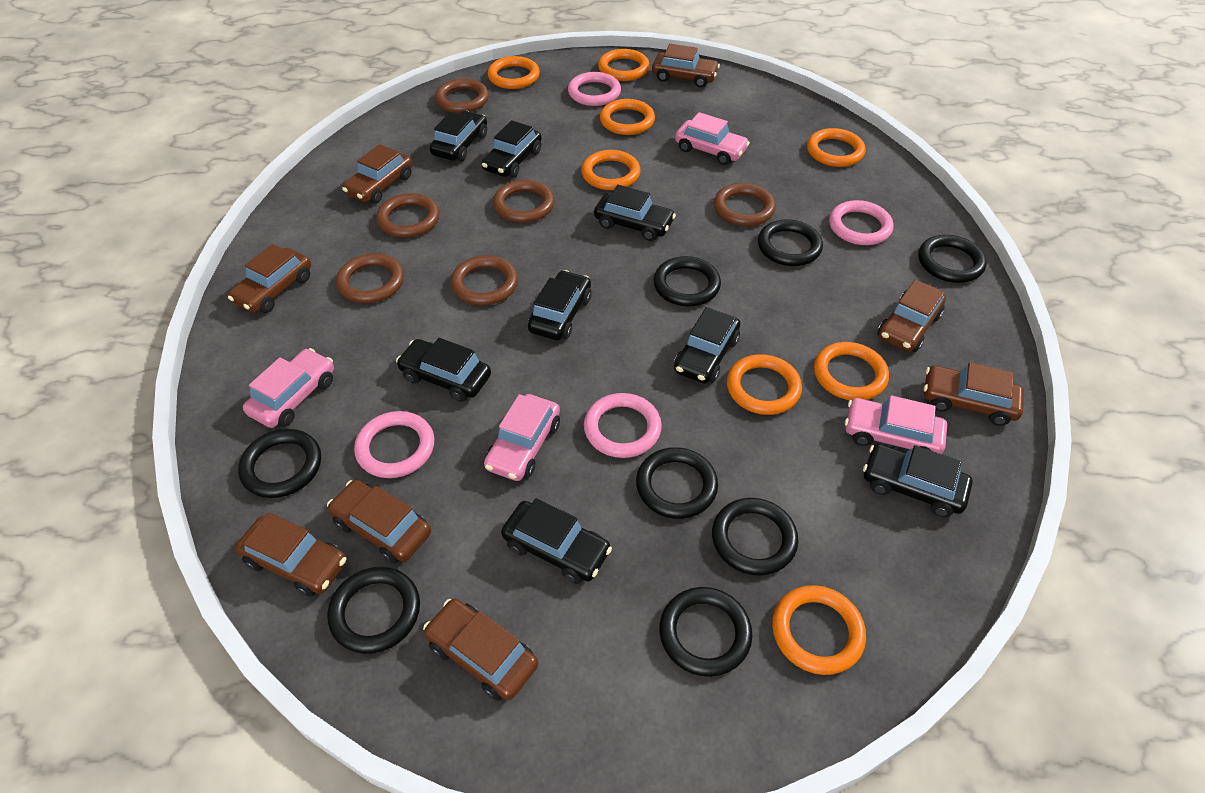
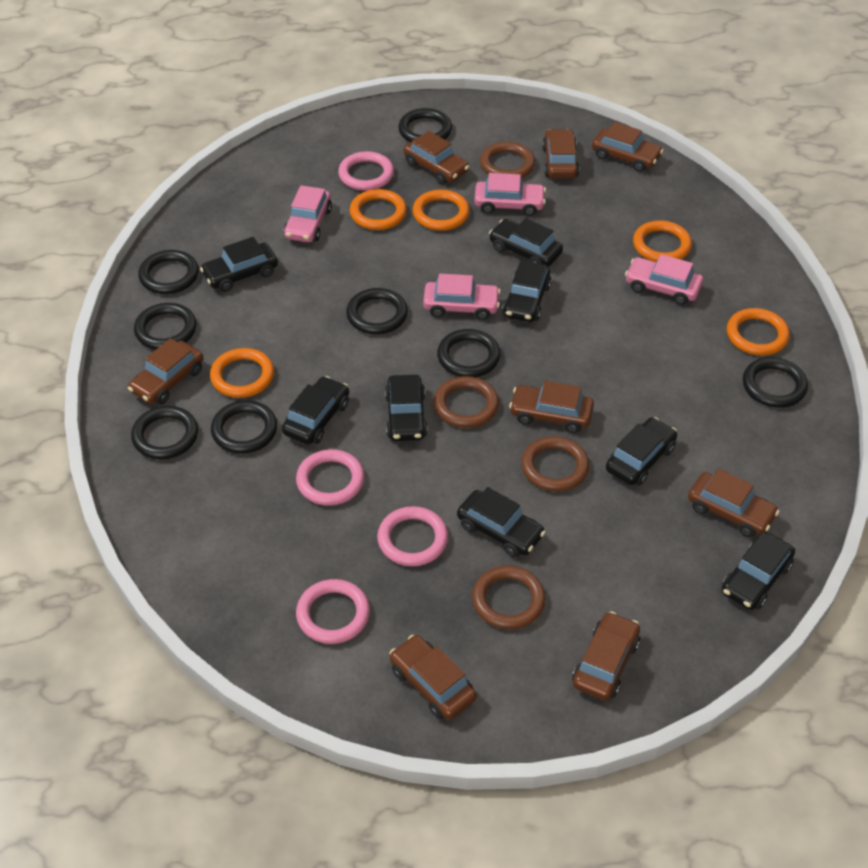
brown ring: 6 -> 4
orange ring: 8 -> 5

